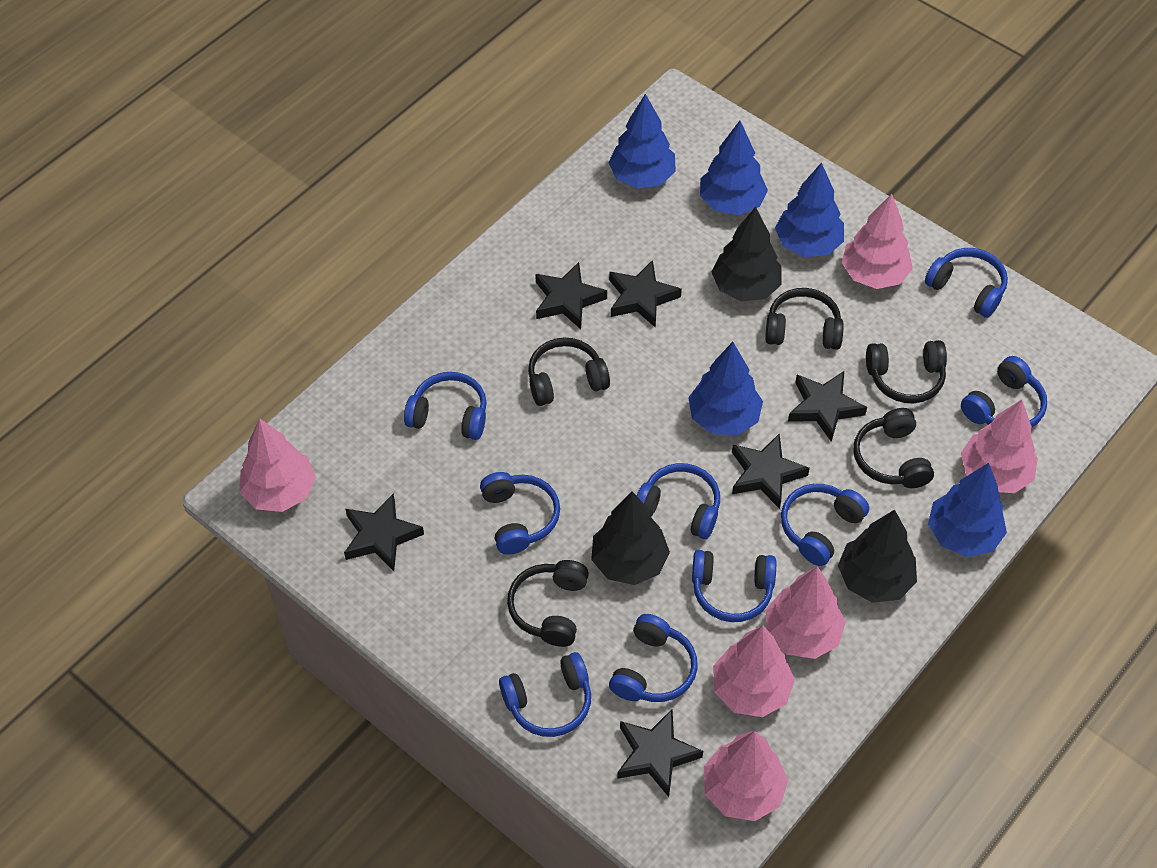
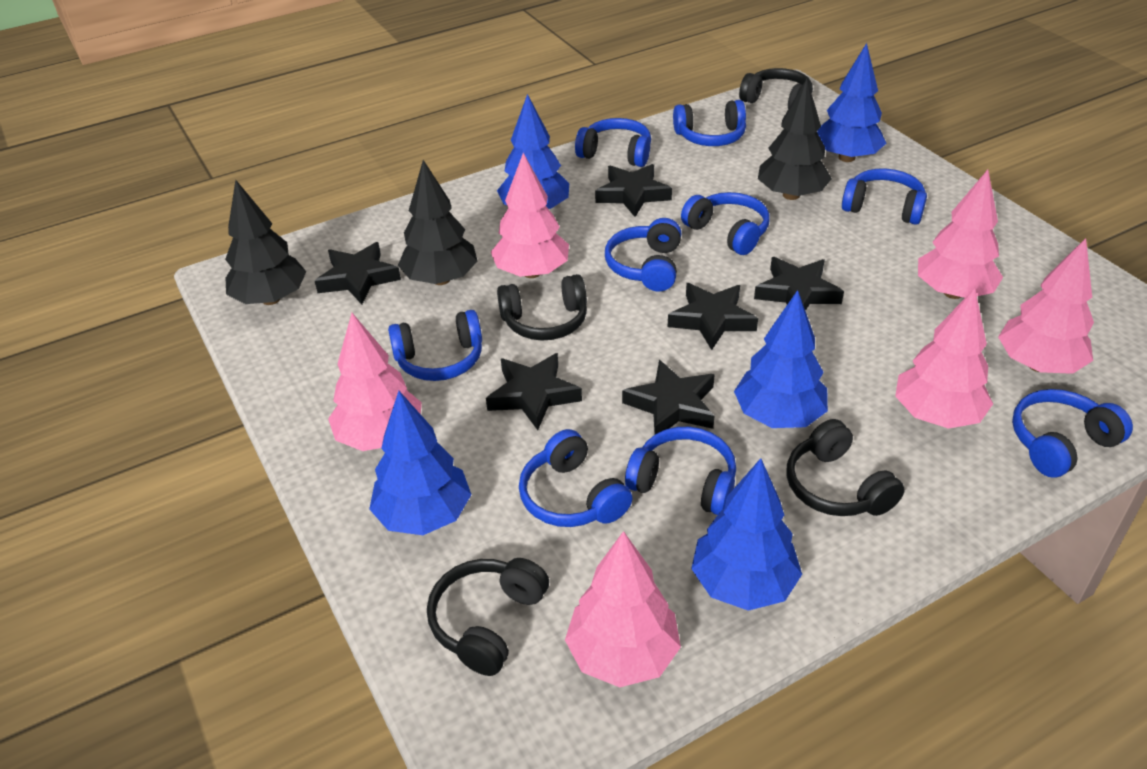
black headphones: 5 -> 4

